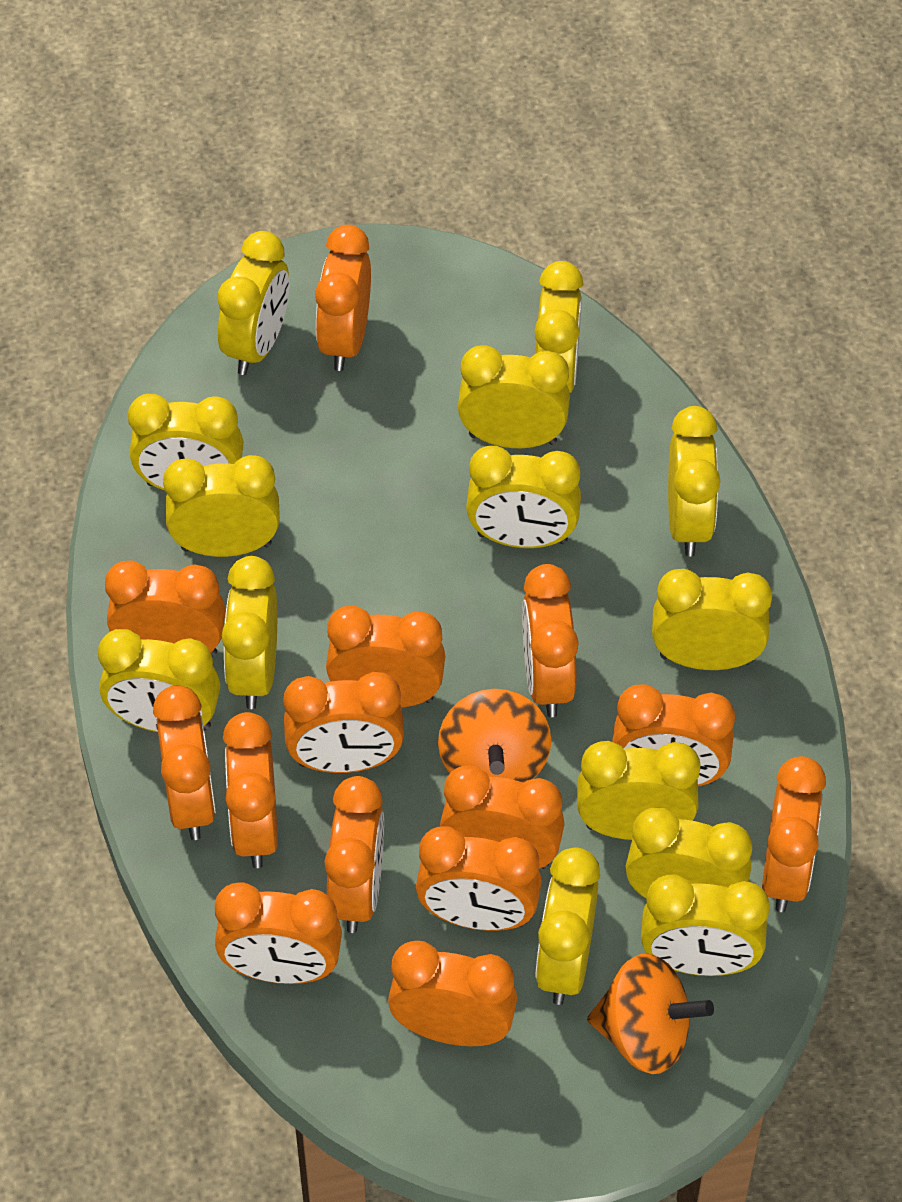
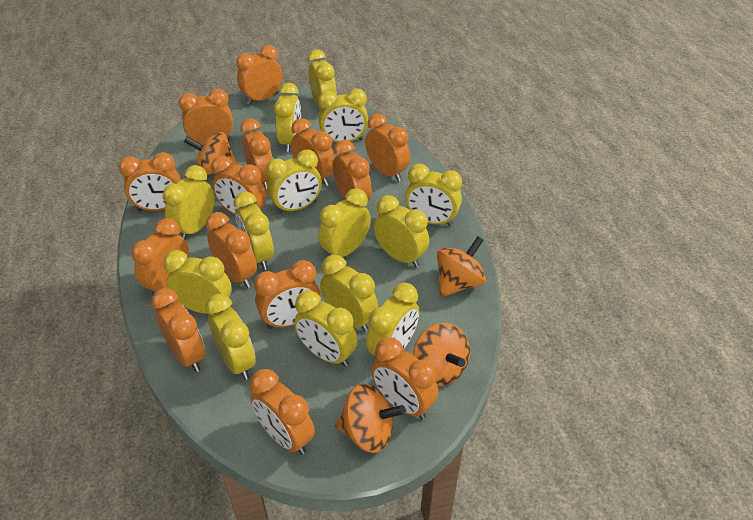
orange spinning top: 2 -> 4

